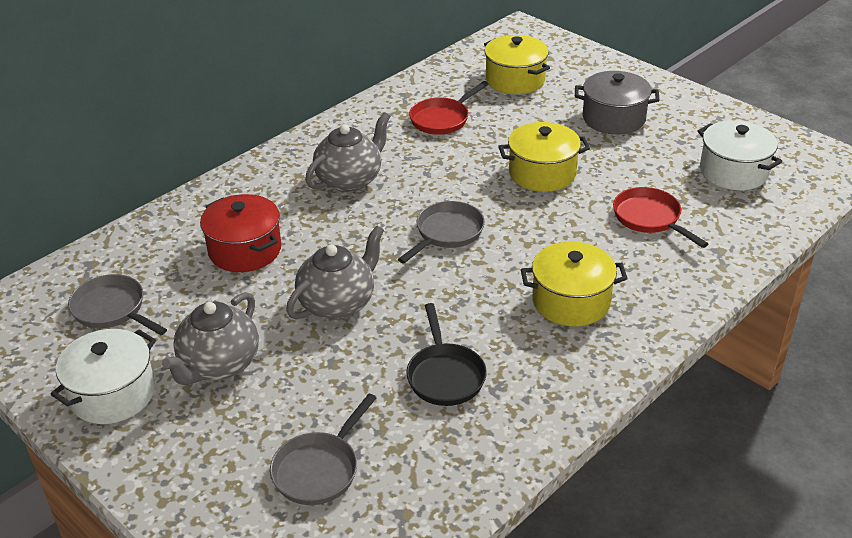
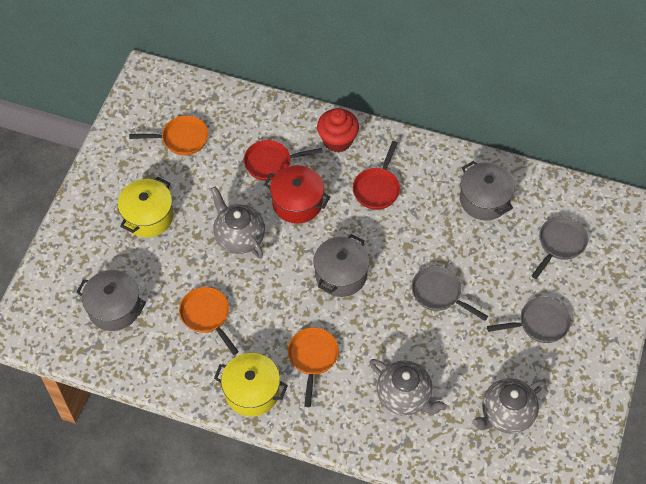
black pan: 1 -> 0
grey pot: 1 -> 3
orange pan: 0 -> 3
red cupcake: 0 -> 1
white pot: 2 -> 0
yellow pot: 3 -> 2

